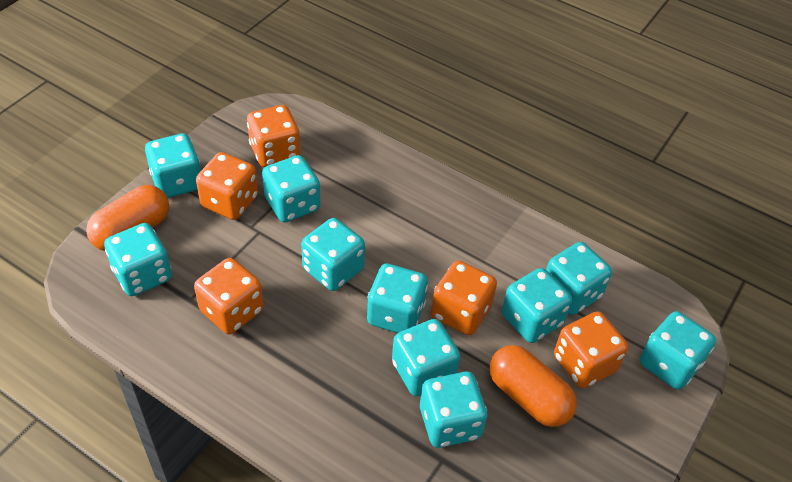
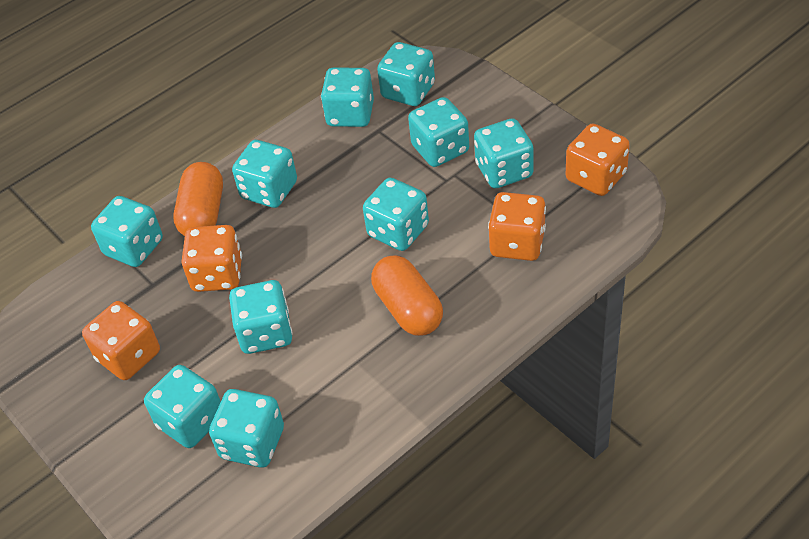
orange dice: 5 -> 4

